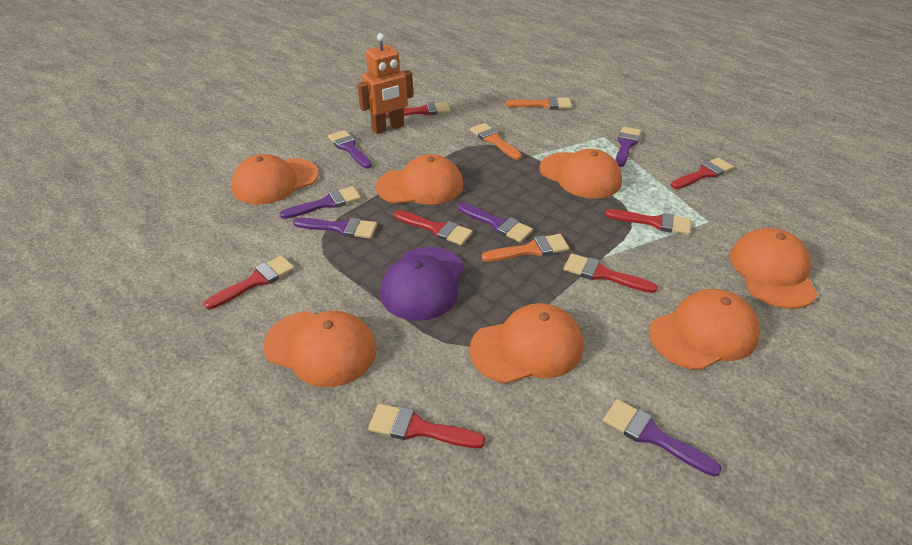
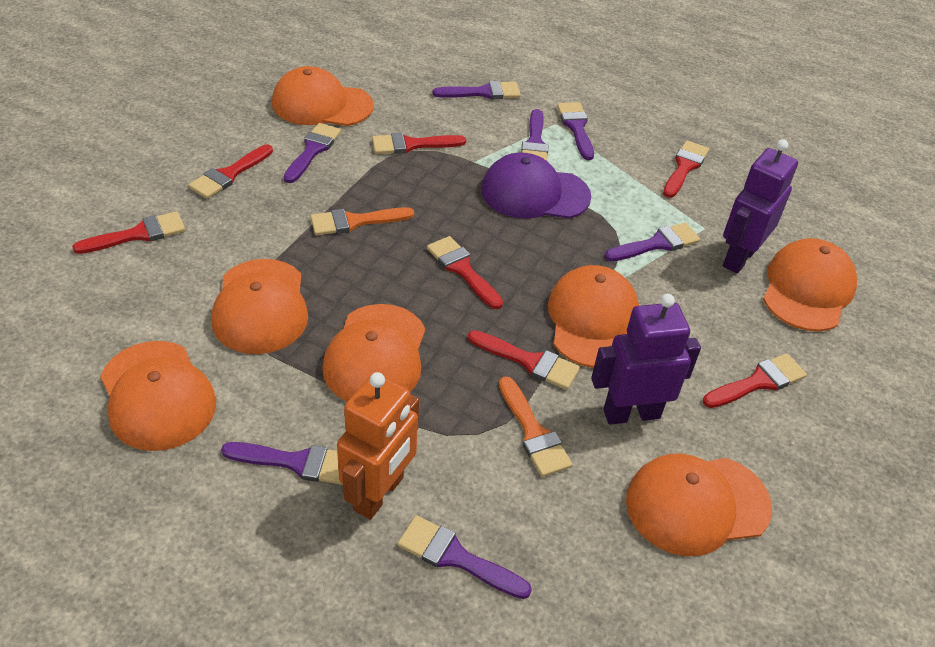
orange brush: 3 -> 2
purple brush: 6 -> 7
purple robot: 0 -> 2

